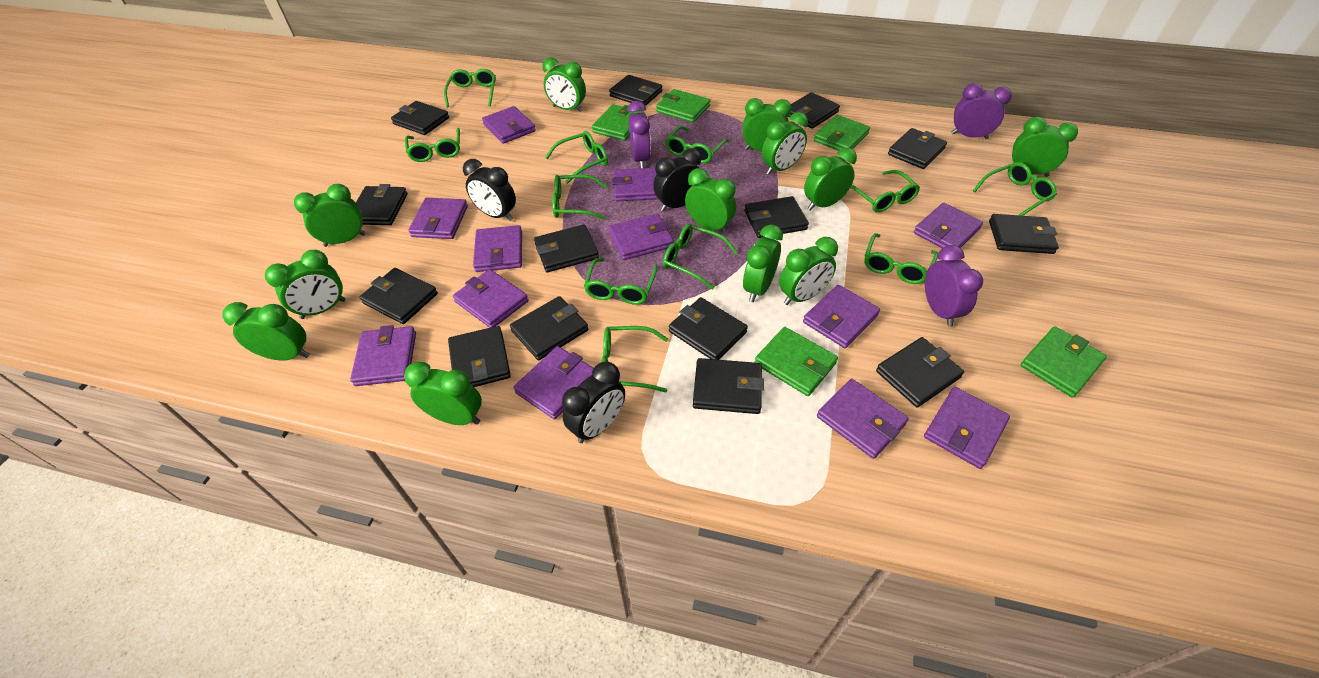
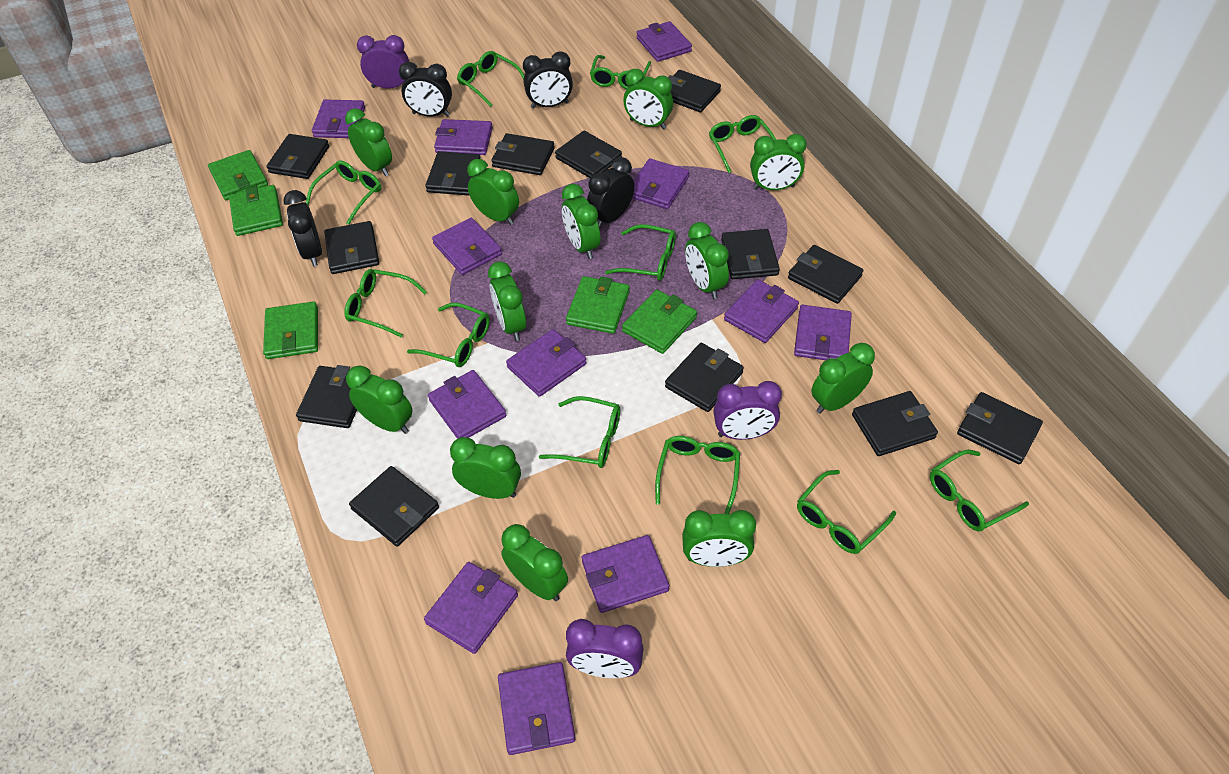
black clock: 3 -> 4
black wallet: 14 -> 13

